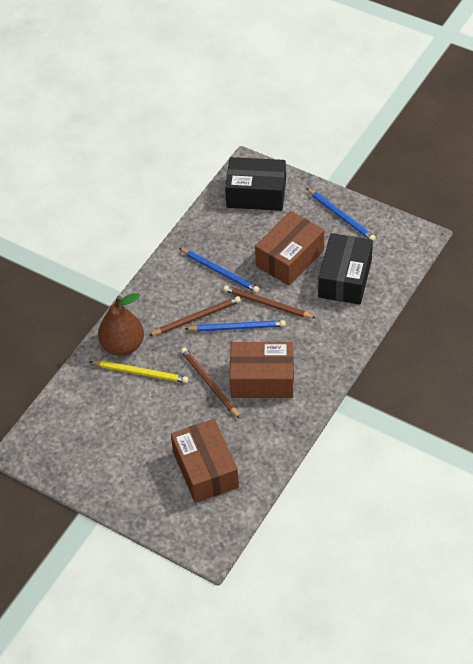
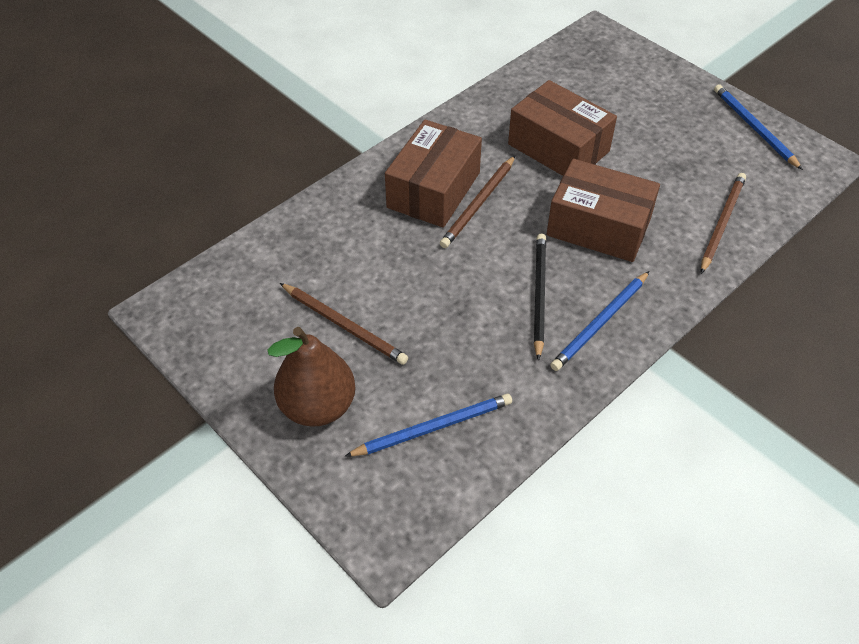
black box: 2 -> 0
black pencil: 0 -> 1
yellow pencil: 1 -> 0

